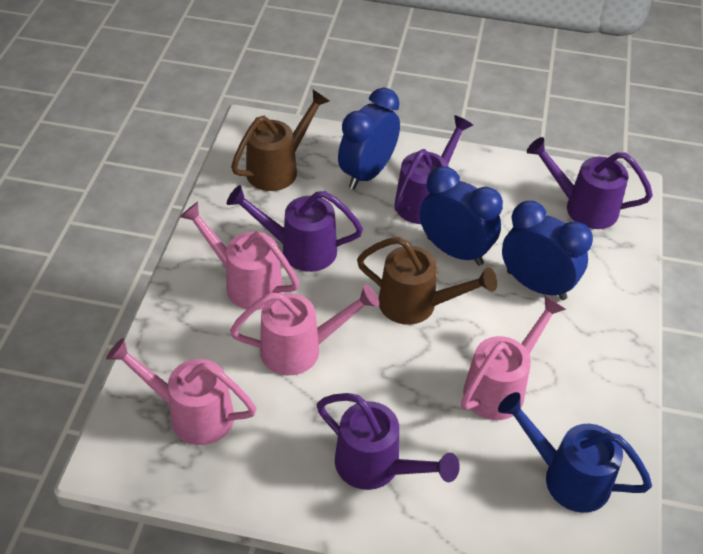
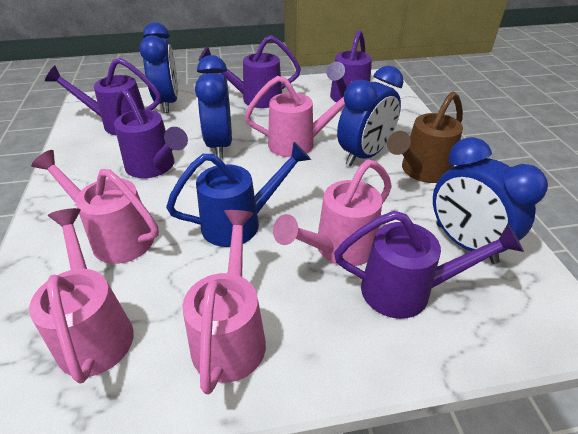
blue clock: 3 -> 4
brown watering can: 2 -> 1
pink watering can: 4 -> 5
purple watering can: 4 -> 5

